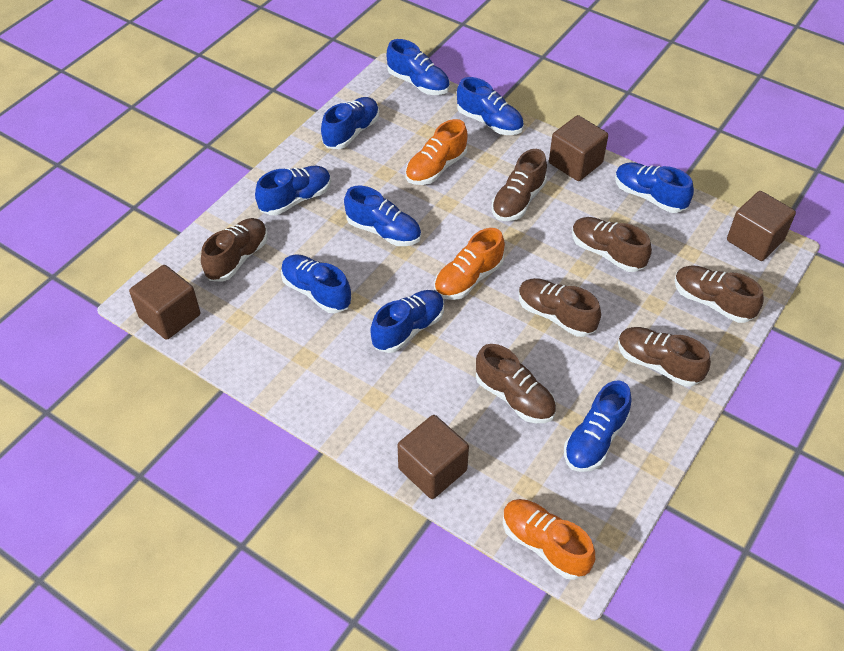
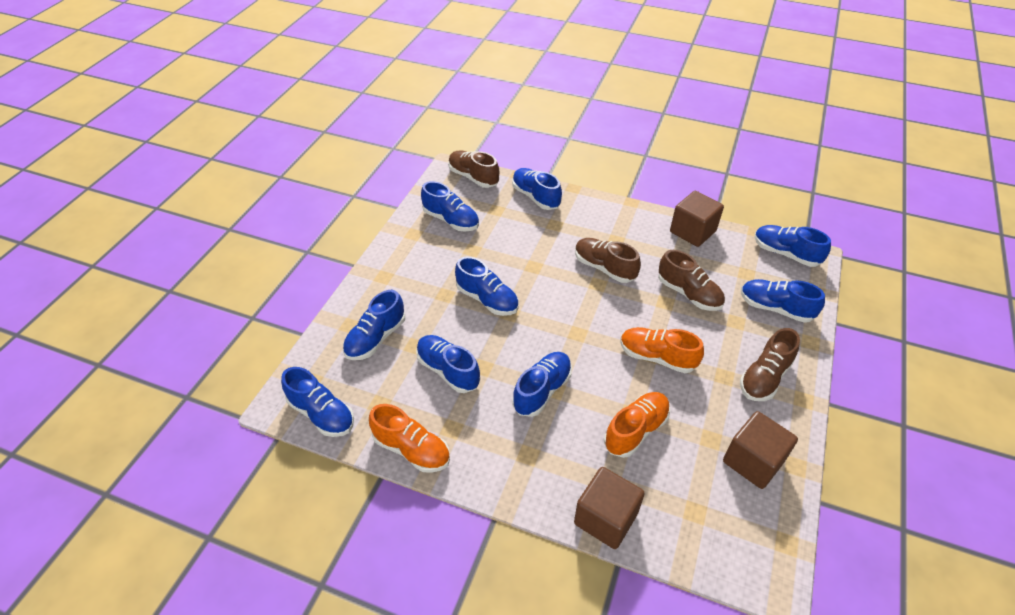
brown cube: 4 -> 3
brown shoe: 7 -> 4

